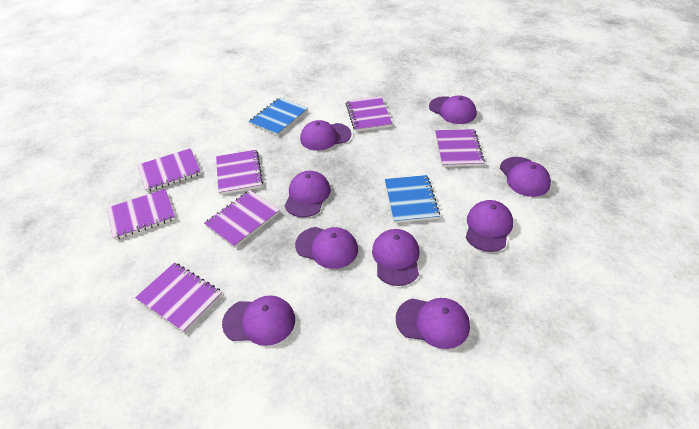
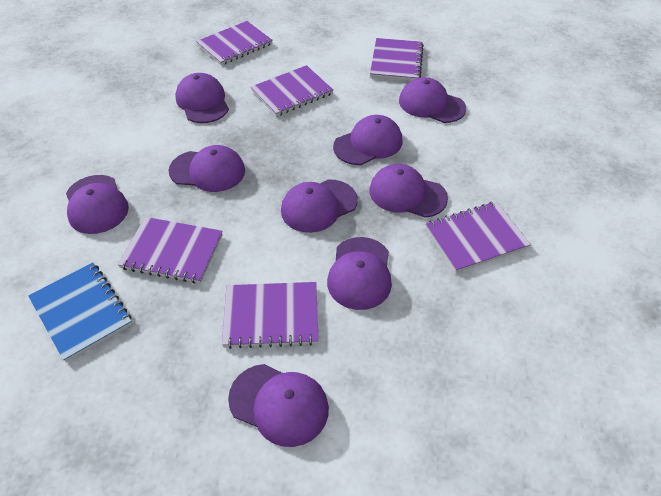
blue notebook: 2 -> 1
purple notebook: 7 -> 6

